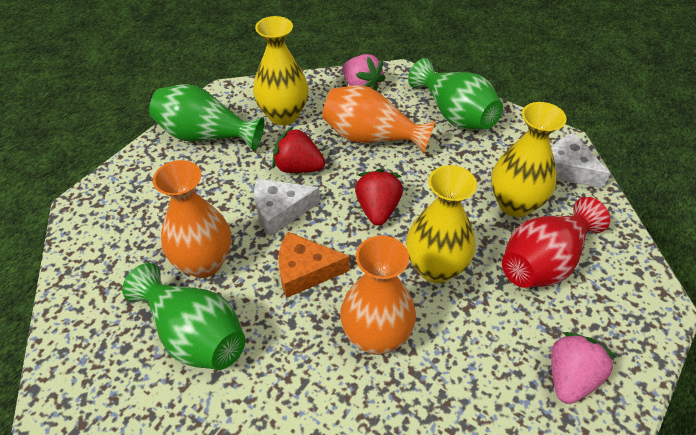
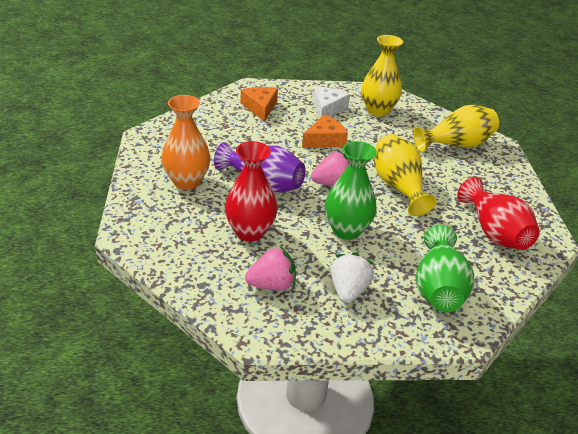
green vase: 3 -> 2
orange cheese: 1 -> 2
orange vase: 3 -> 1
purple vase: 0 -> 1
red strawberry: 2 -> 0
red vase: 1 -> 2
white cheese: 2 -> 1
white strawberry: 0 -> 1

